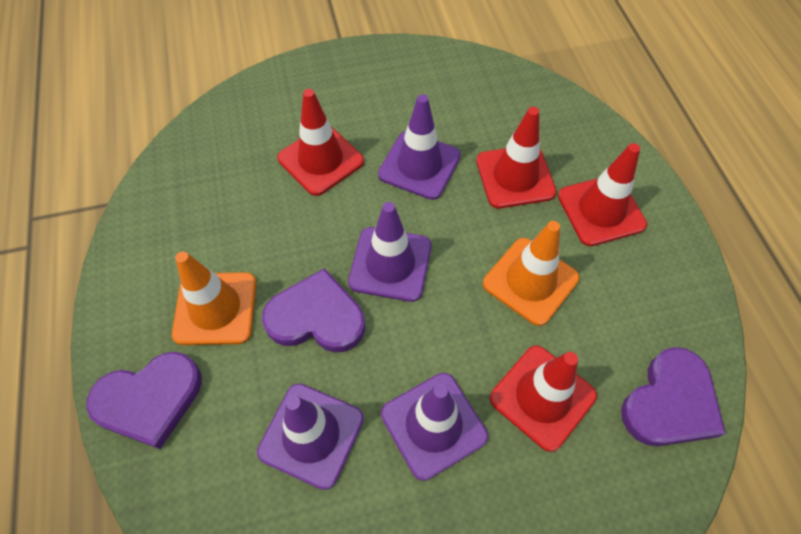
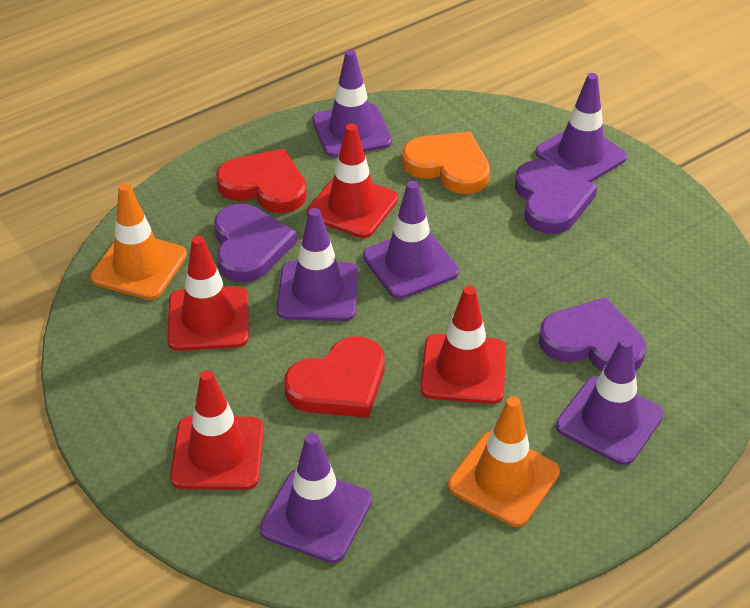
orange heart: 0 -> 1
purple traffic cone: 4 -> 6
red heart: 0 -> 2

